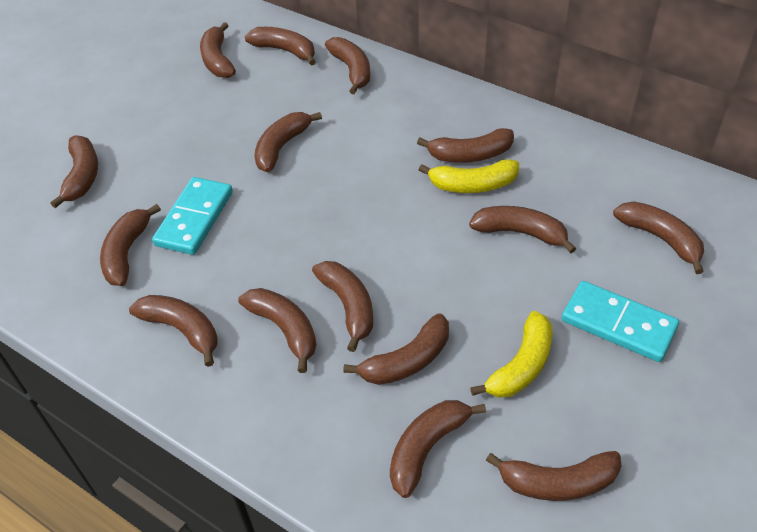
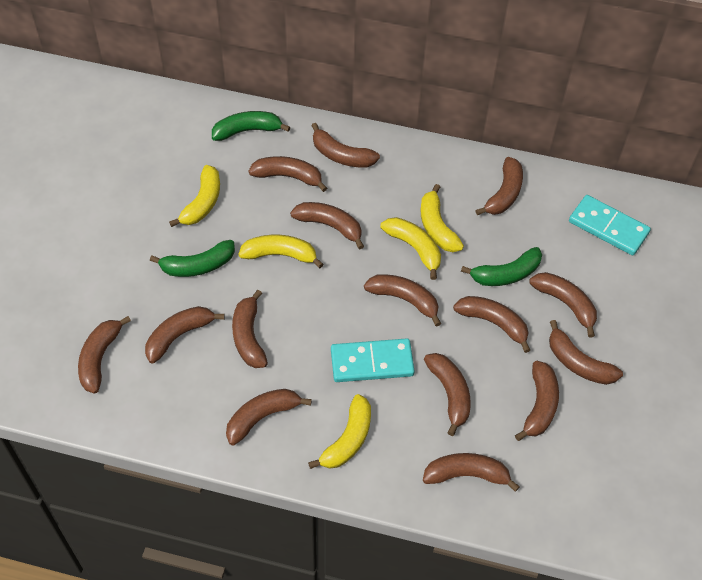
green banana: 0 -> 3
yellow banana: 2 -> 5

